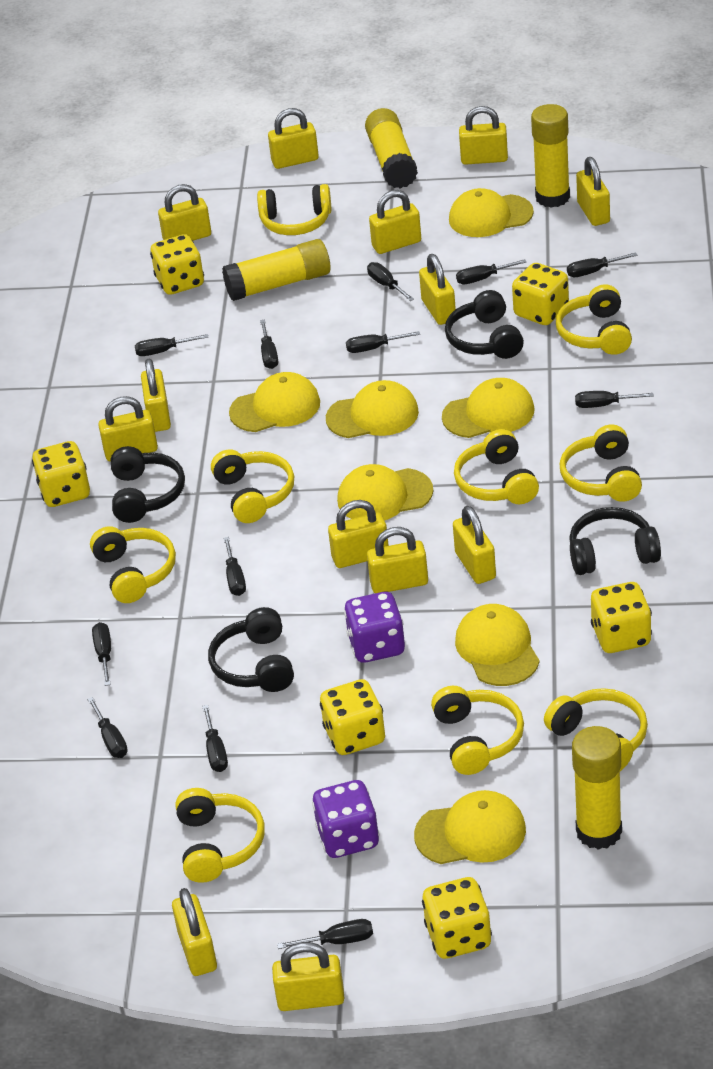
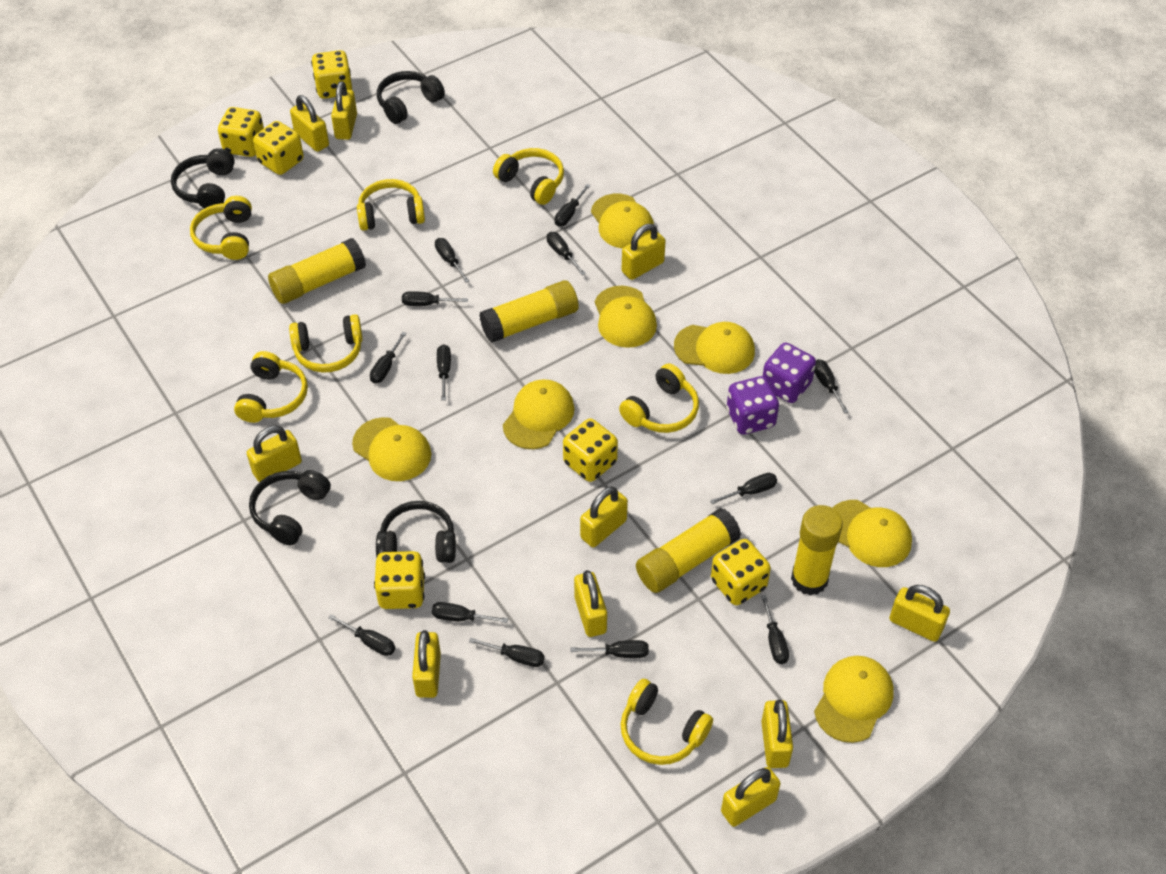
black screwdriver: 12 -> 13
yellow headphones: 9 -> 7
yellow padlock: 13 -> 10

